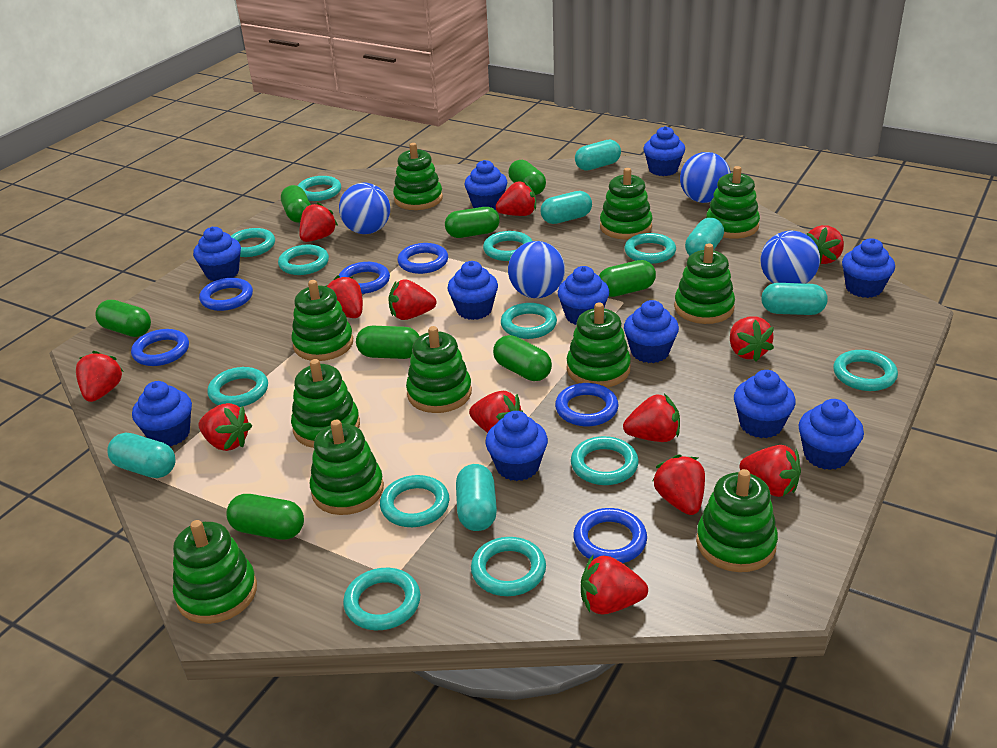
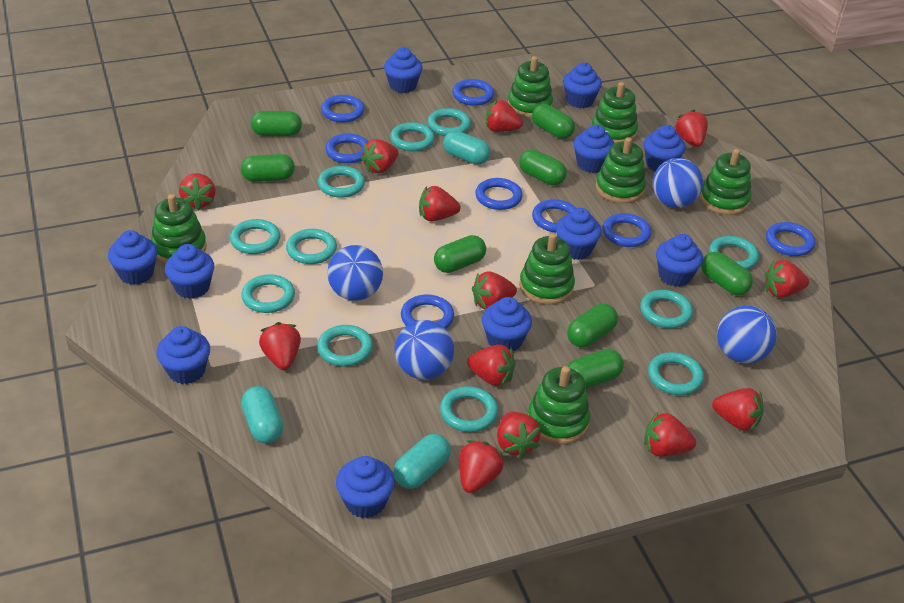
blue ring: 6 -> 8
green stacking toy: 11 -> 7
turquoise capsule: 6 -> 3
turquoise ring: 12 -> 11

